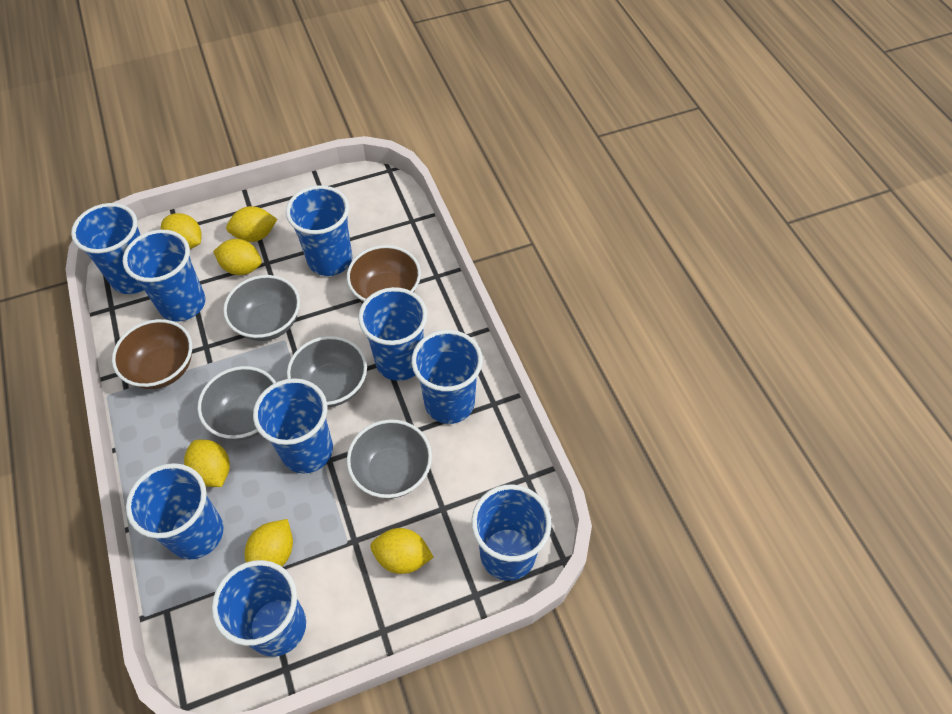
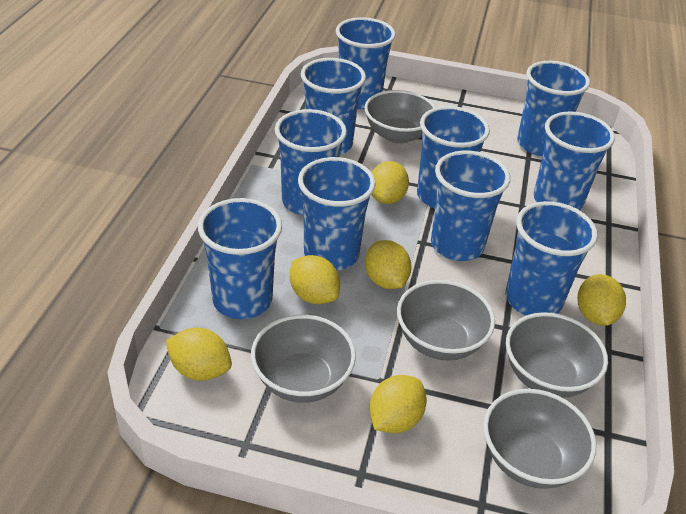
blue cup: 9 -> 10
brown bowl: 2 -> 0
grey bowl: 4 -> 5

